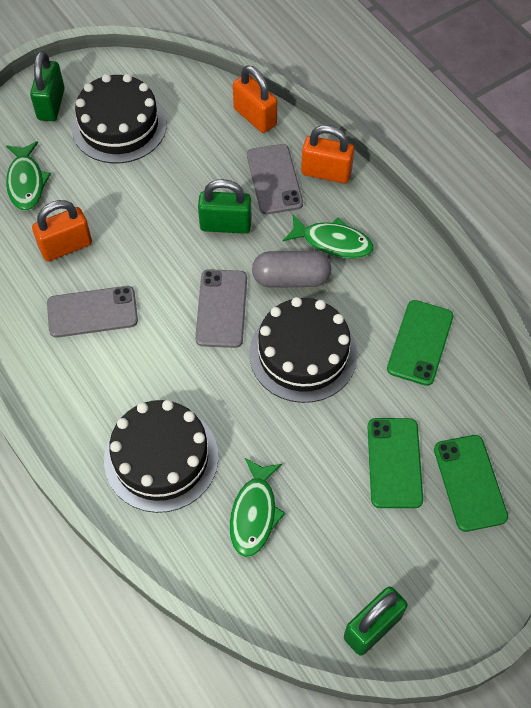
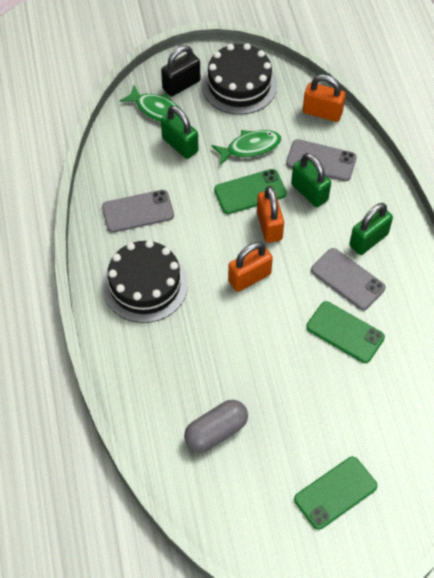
black cake: 3 -> 2
black padlock: 0 -> 1
green fish: 3 -> 2

